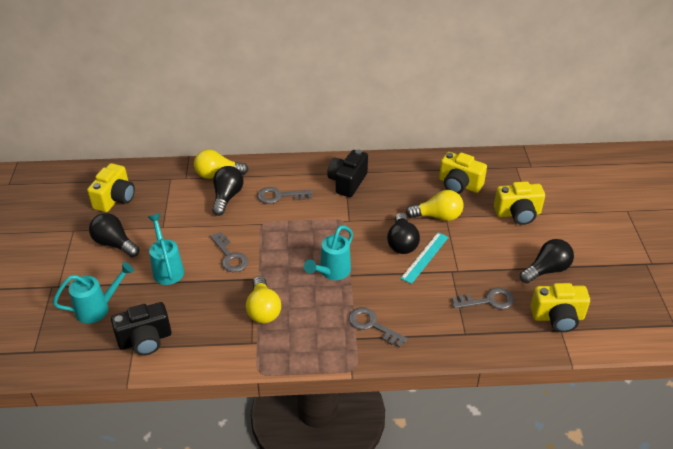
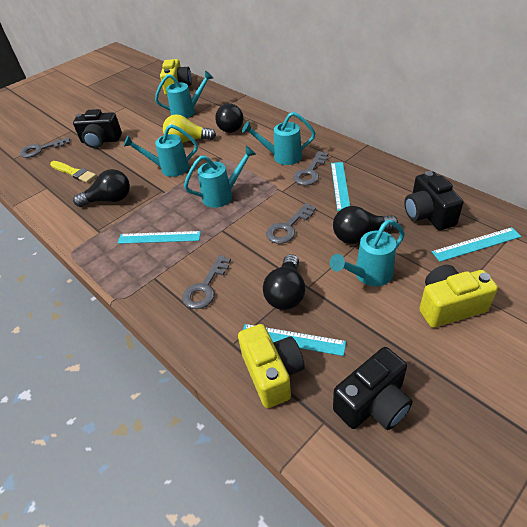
black camera: 2 -> 3
turquoise ruler: 1 -> 4
turquoise watering can: 3 -> 5
yellow brush: 0 -> 1
yellow camera: 4 -> 3
yellow light bulb: 3 -> 1

